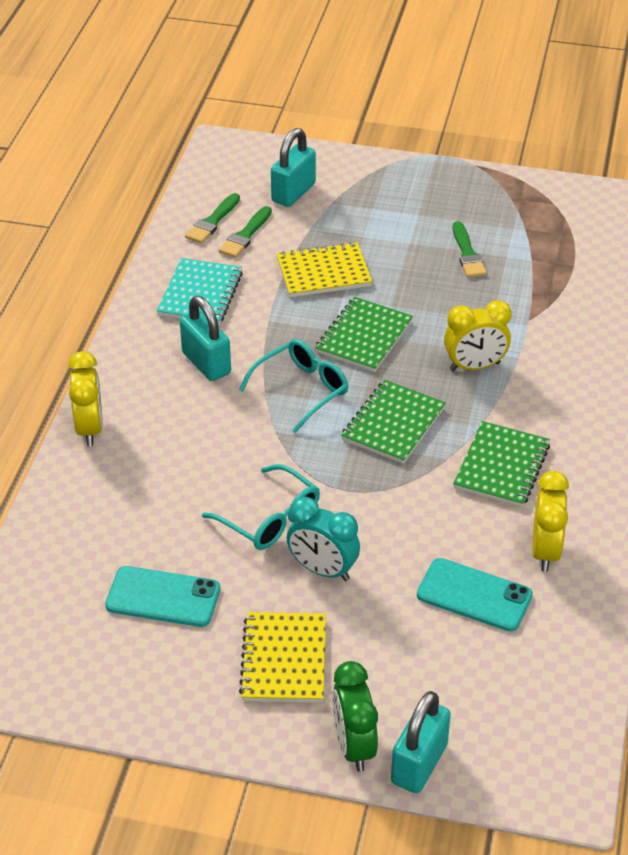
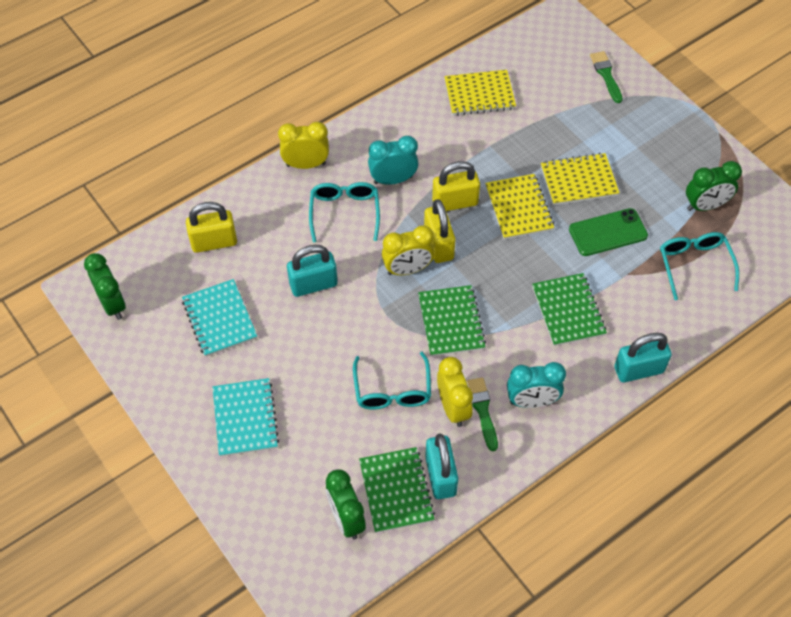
green brush: 3 -> 2
green clock: 1 -> 3
green phone: 0 -> 1
turquoise clock: 1 -> 2
turquoise glasses: 2 -> 3
turquoise notebook: 1 -> 2
turquoise phone: 2 -> 0
yellow notebook: 2 -> 3
yellow padlock: 0 -> 3

